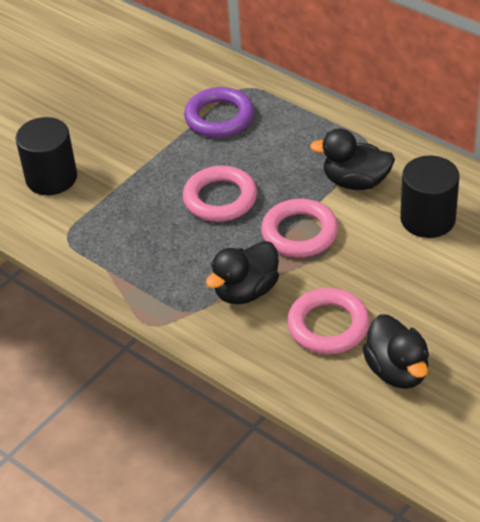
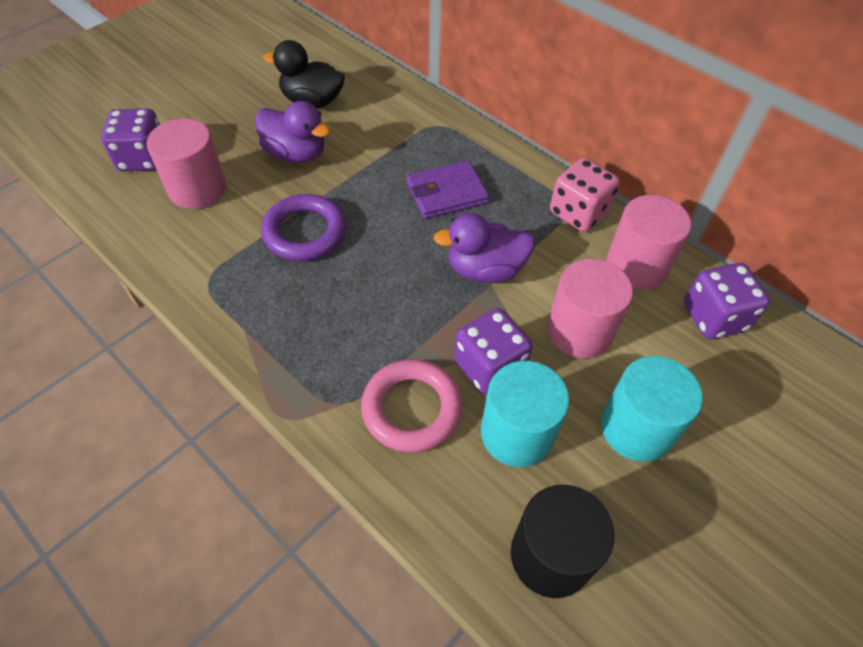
black cylinder: 2 -> 1
black duck: 3 -> 1
pink cylinder: 0 -> 3
pink dice: 0 -> 1
pink ring: 3 -> 1
purple dice: 0 -> 3
purple duck: 0 -> 2
purple wallet: 0 -> 1
turquoise cylinder: 0 -> 2

